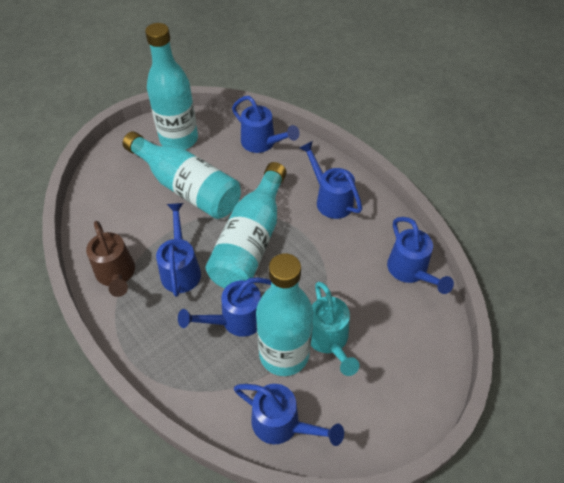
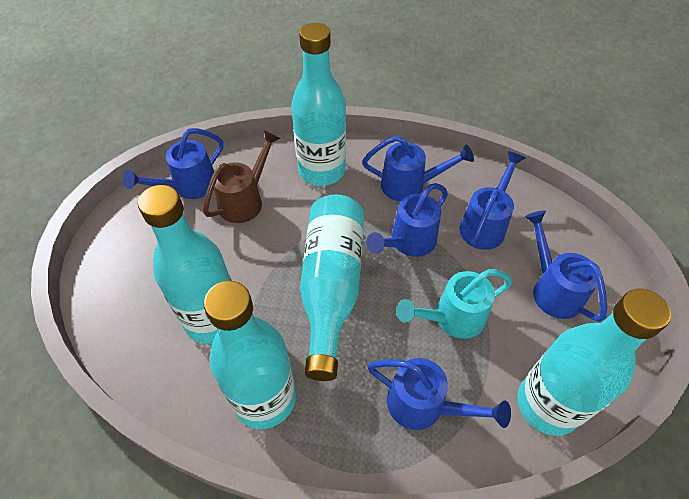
turquoise bottle: 4 -> 5

